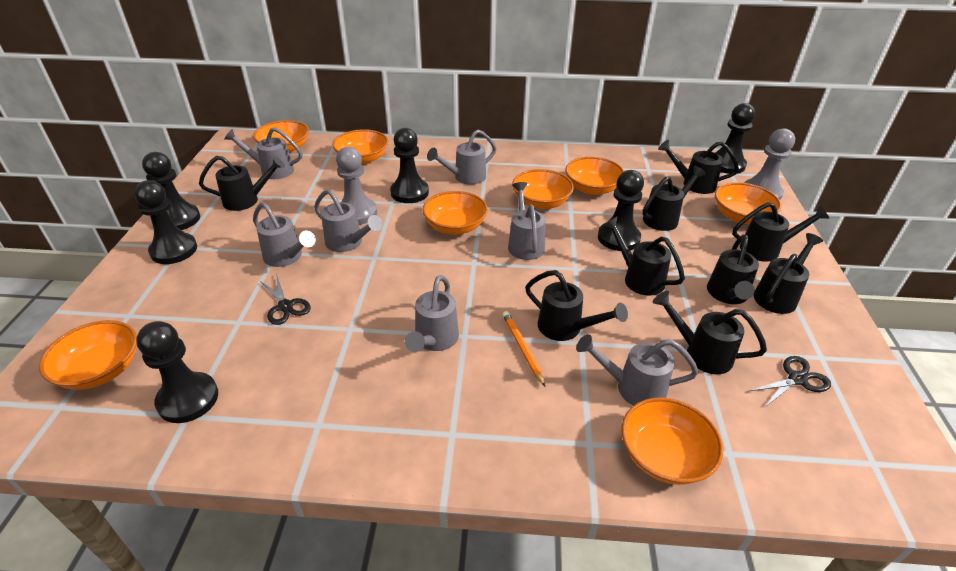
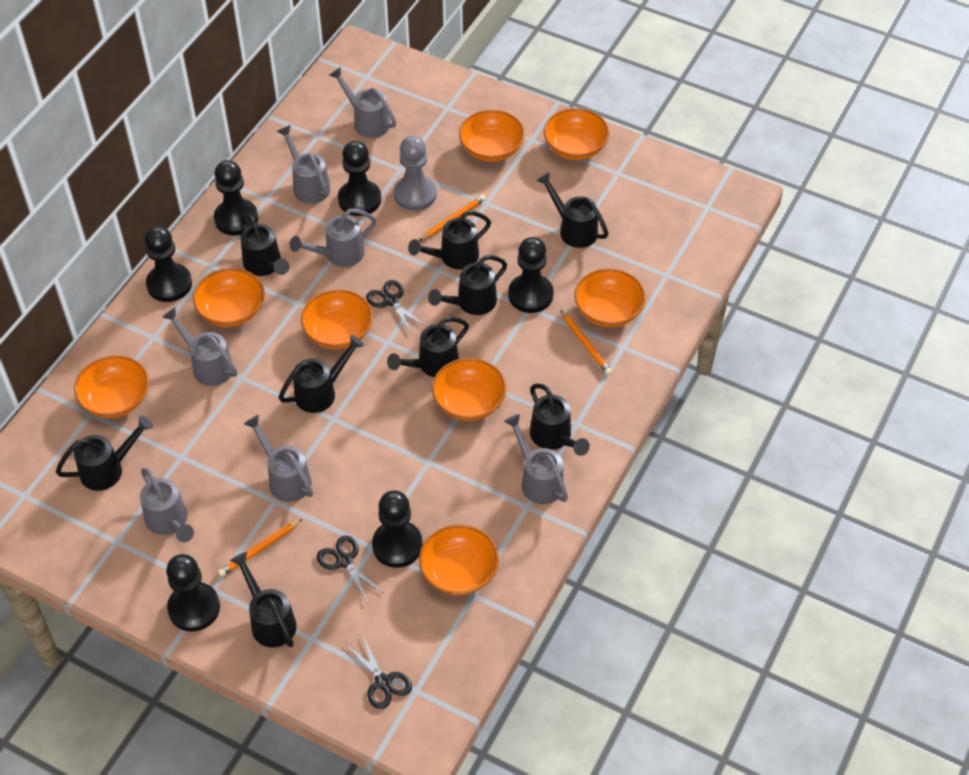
black scissors: 2 -> 3
grey pawn: 2 -> 1
orange pencil: 1 -> 3

